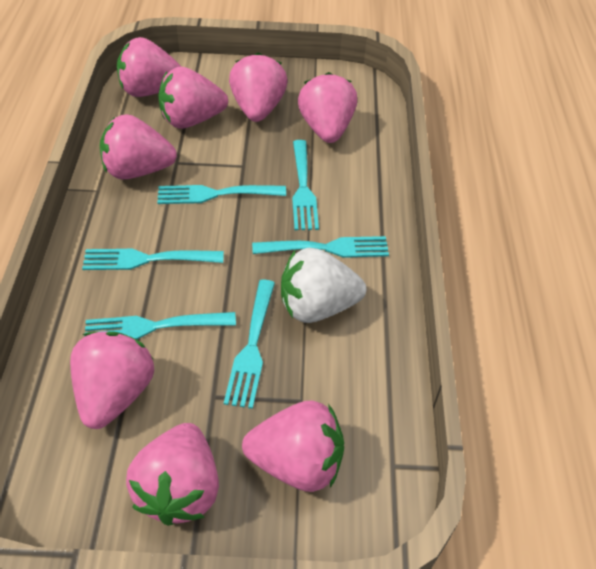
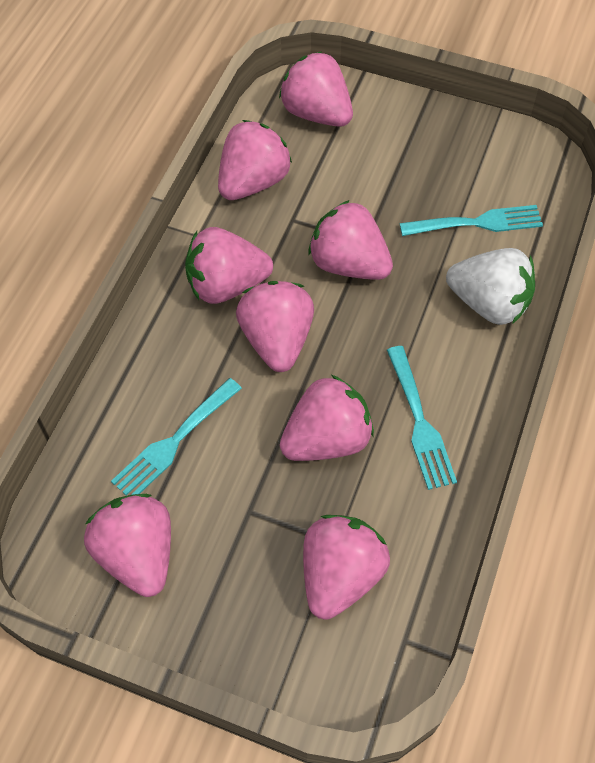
turquoise fork: 6 -> 3

